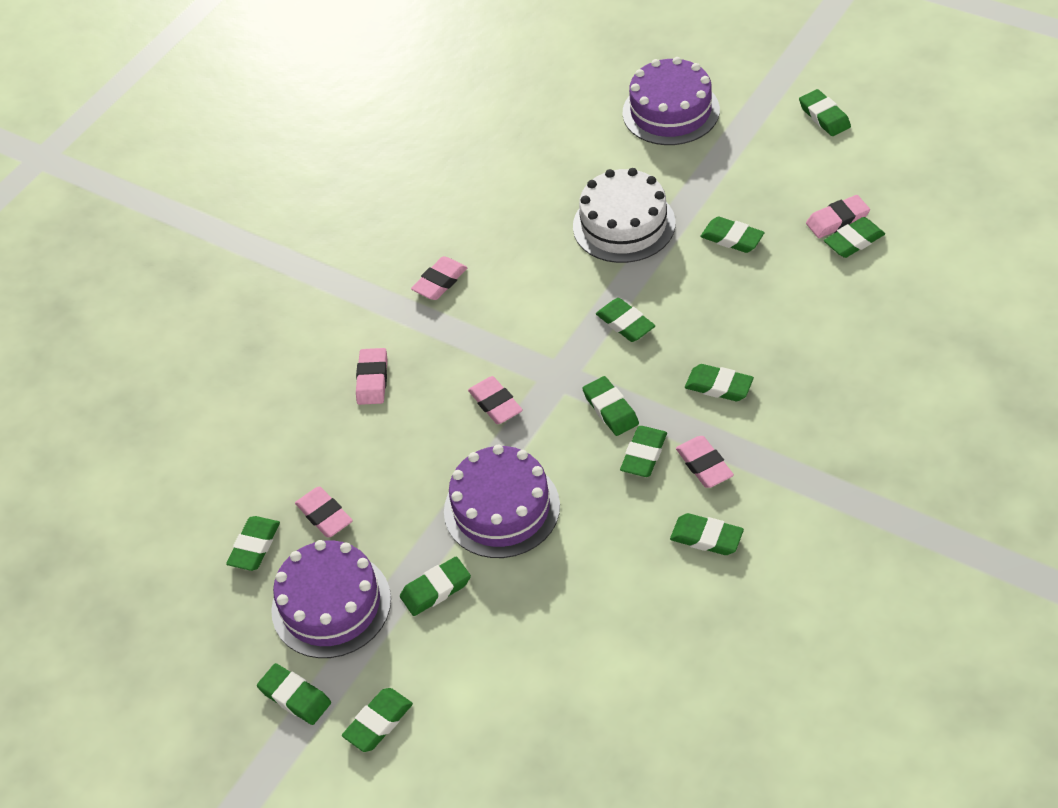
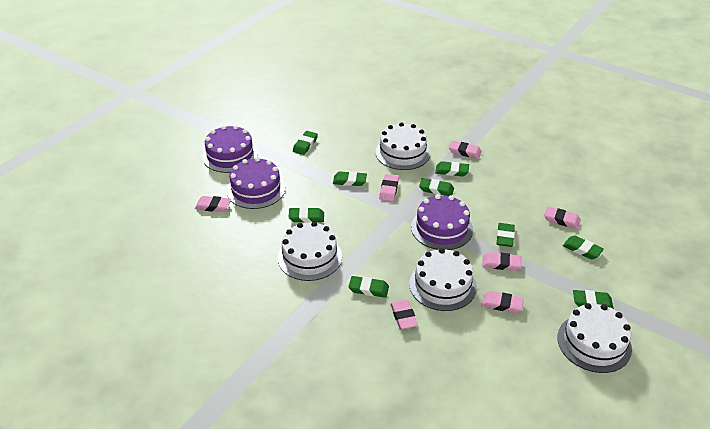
green eraser: 12 -> 9
pink eraser: 6 -> 7
white cake: 1 -> 4

